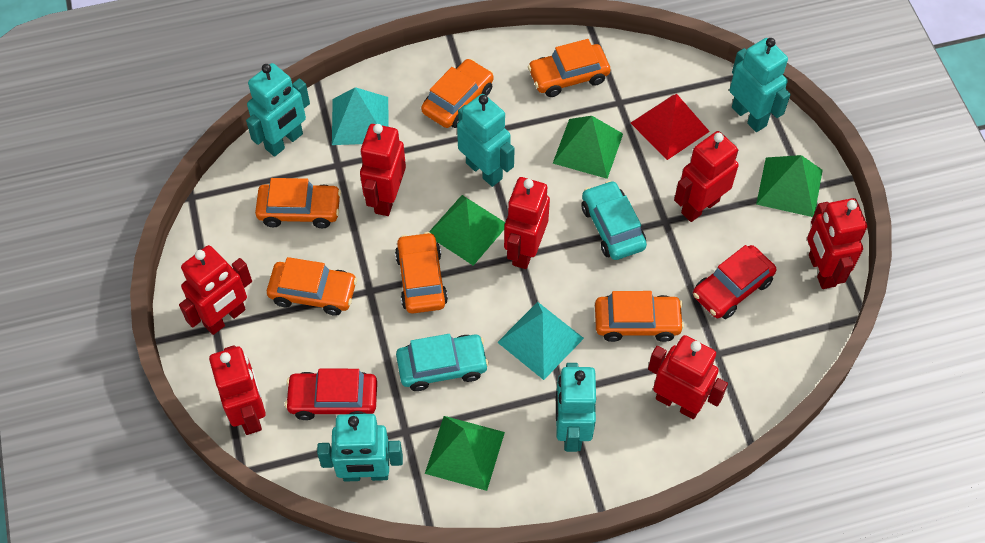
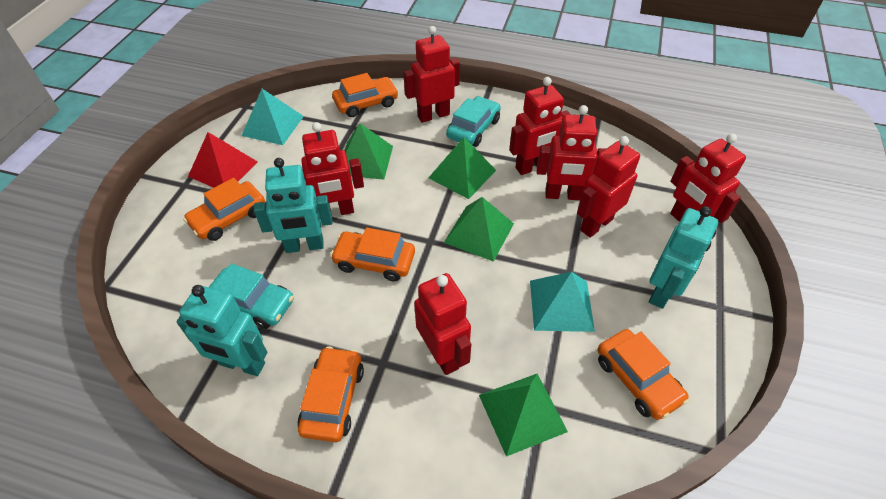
orange car: 6 -> 5
red car: 2 -> 0
turquoise robot: 5 -> 3

